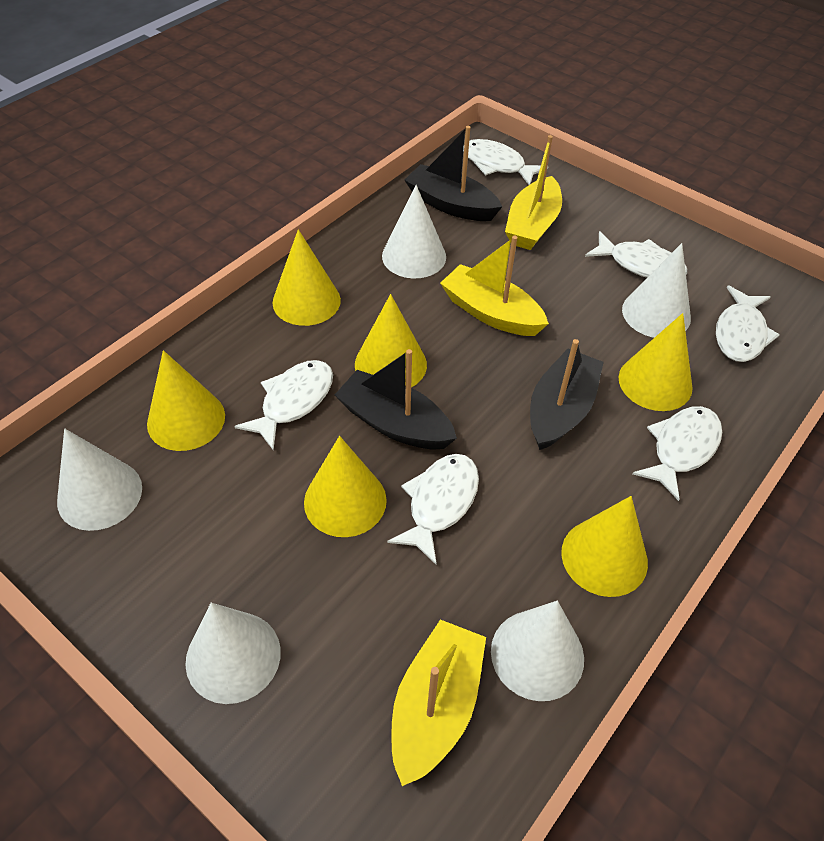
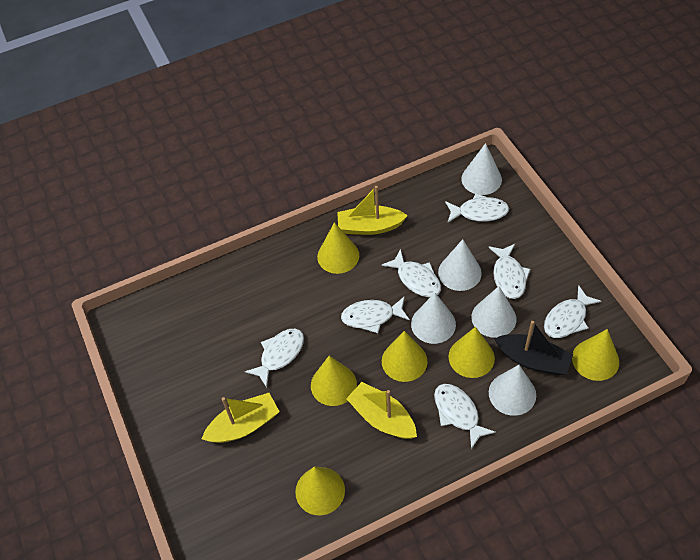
black boat: 3 -> 1
white fish: 6 -> 7

